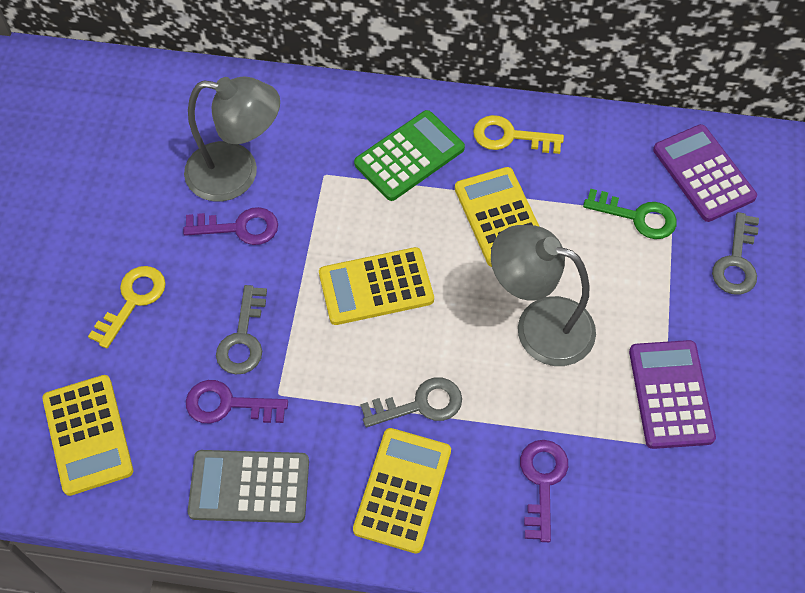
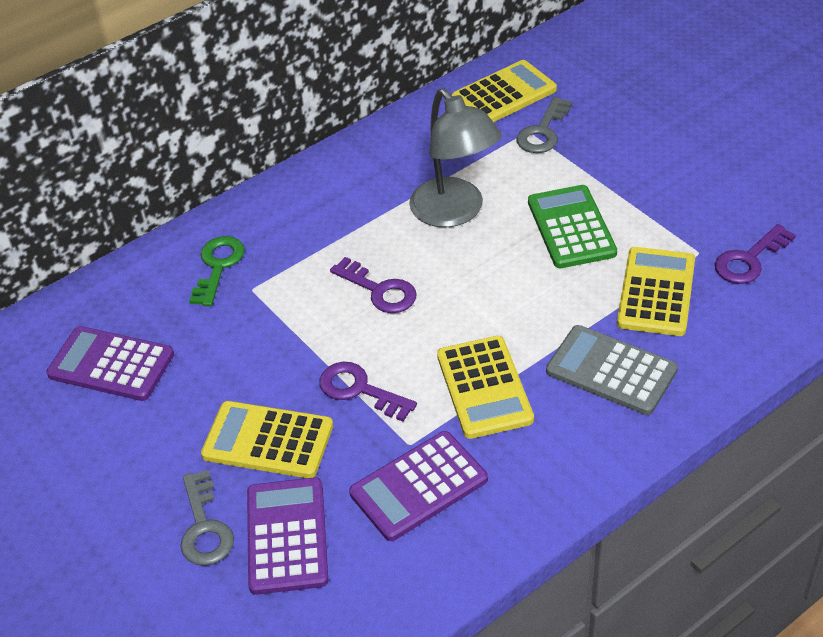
grey key: 3 -> 2
grey lamp: 2 -> 1
purple calculator: 2 -> 3
yellow key: 2 -> 0

